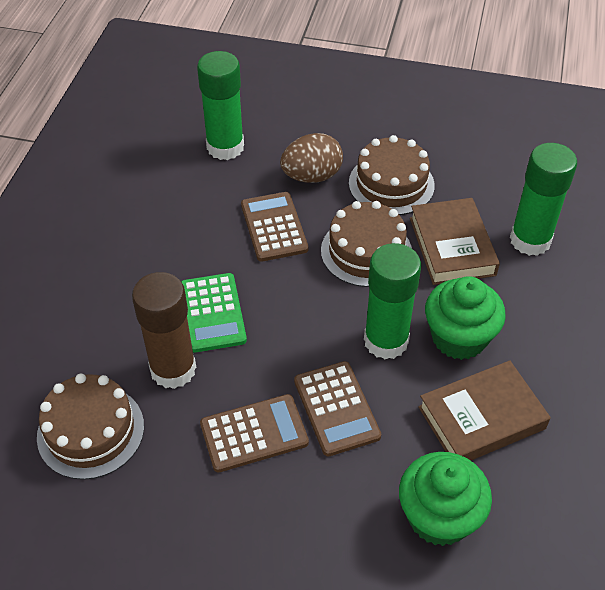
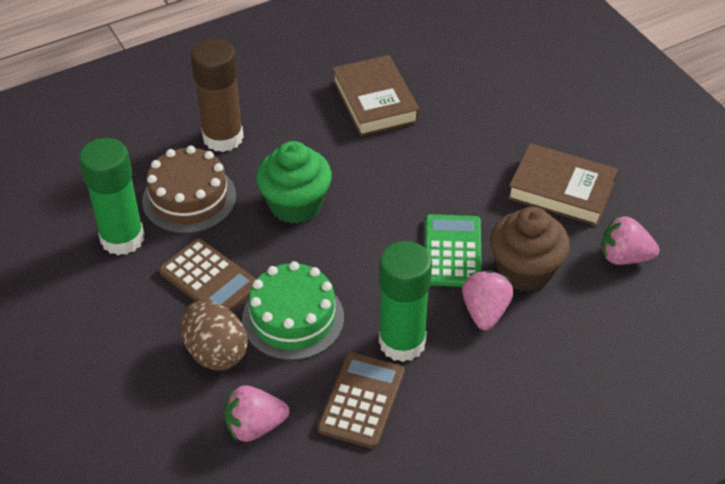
brown cake: 3 -> 1
brown calculator: 3 -> 2
brown cupcake: 0 -> 1
green cake: 0 -> 1
green cupcake: 2 -> 1
green glue stick: 3 -> 2
pink strawberry: 0 -> 3

